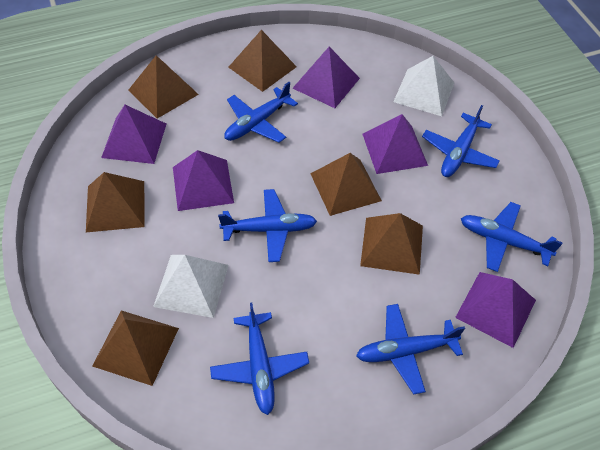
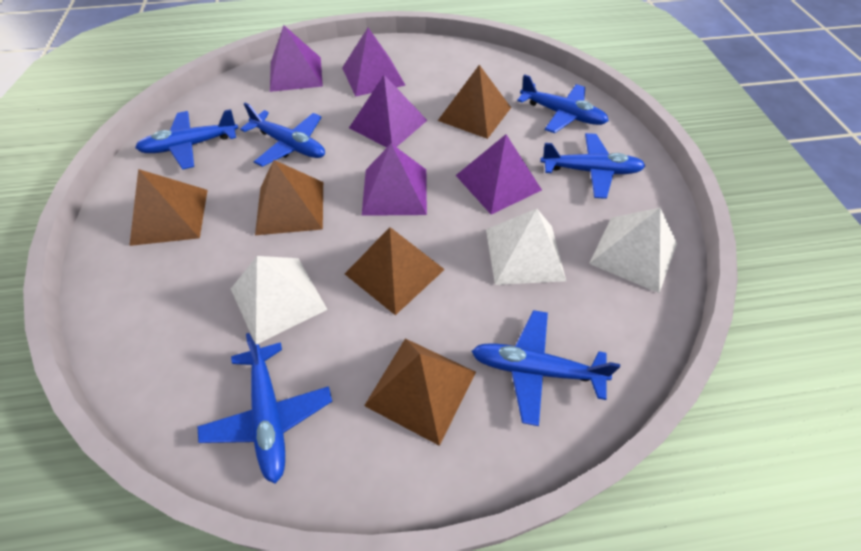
brown pyramid: 6 -> 5
white pyramid: 2 -> 3

